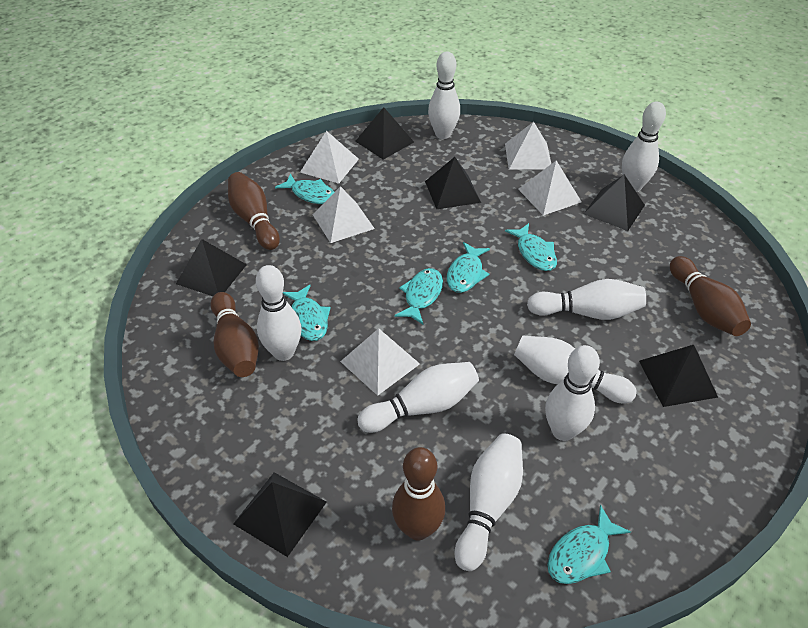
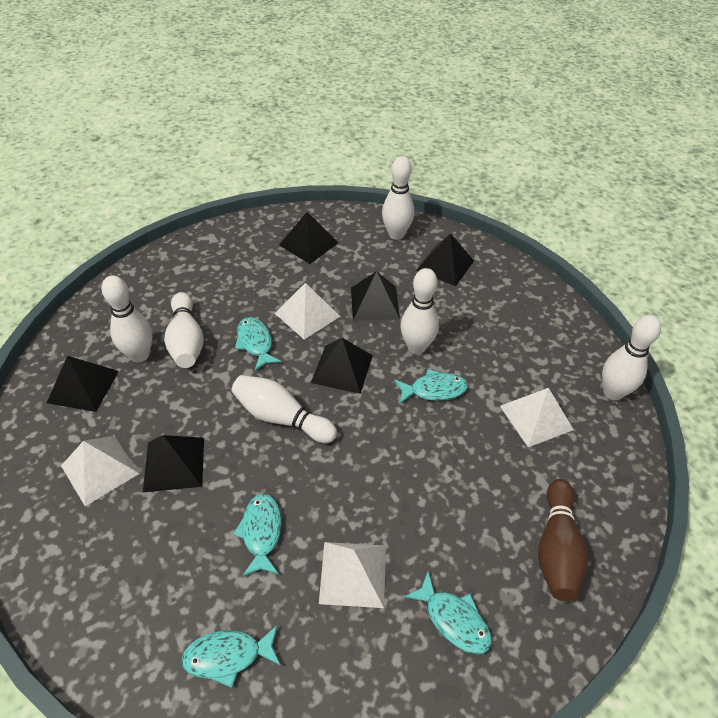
brown bowling pin: 4 -> 1
turquoise fish: 6 -> 5
white bowling pin: 8 -> 6
white pyramid: 5 -> 4

